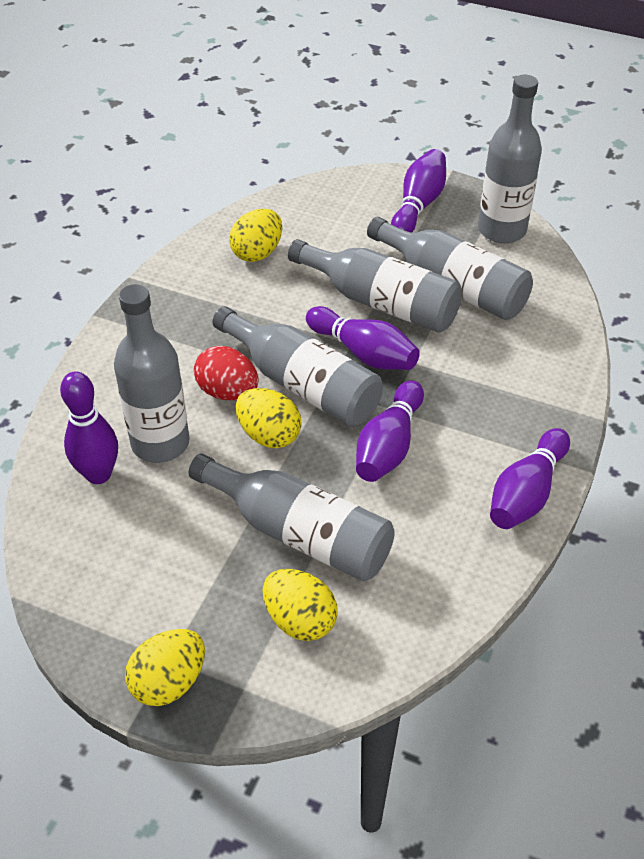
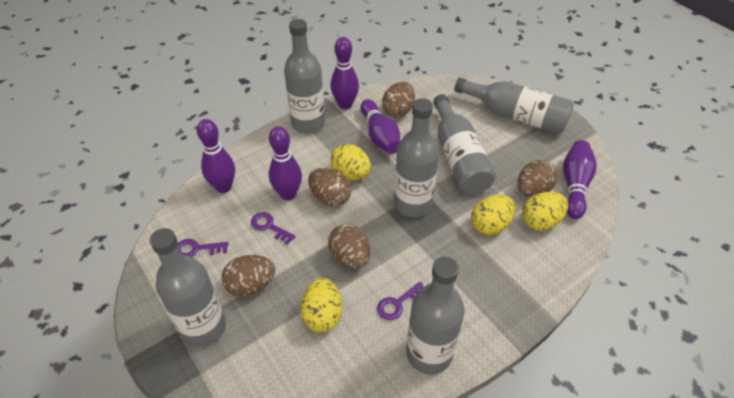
brown egg: 0 -> 5
purple key: 0 -> 3
red egg: 1 -> 0

